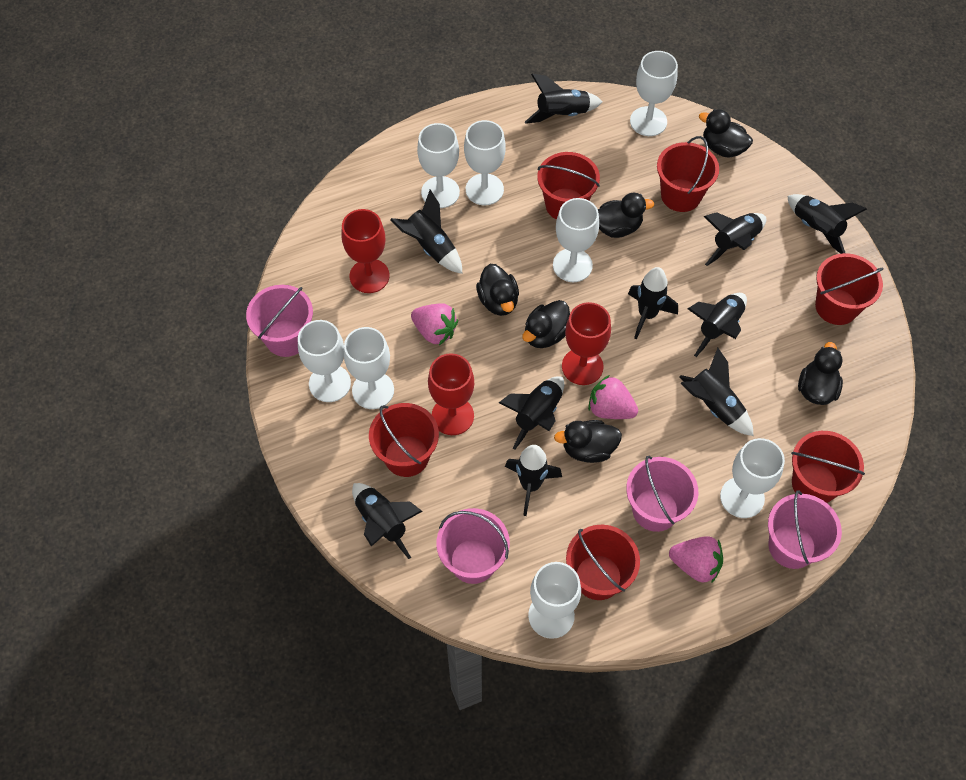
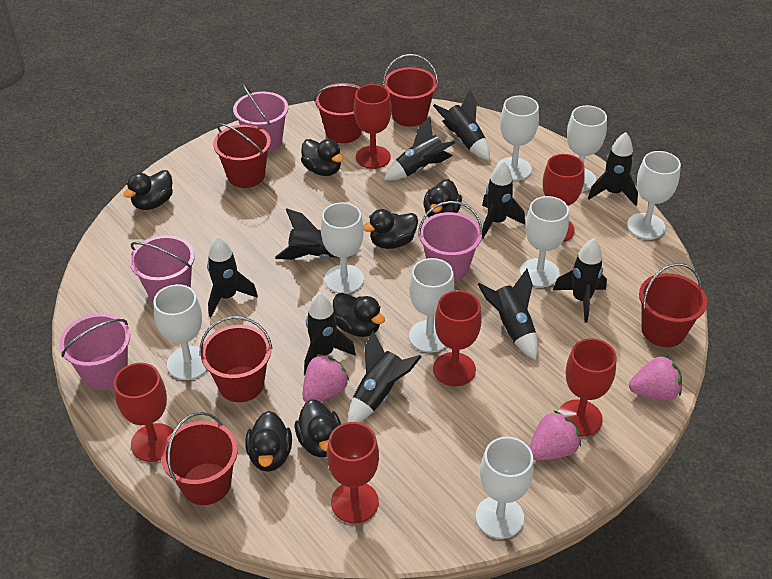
black duck: 6 -> 7
red goblet: 3 -> 6

